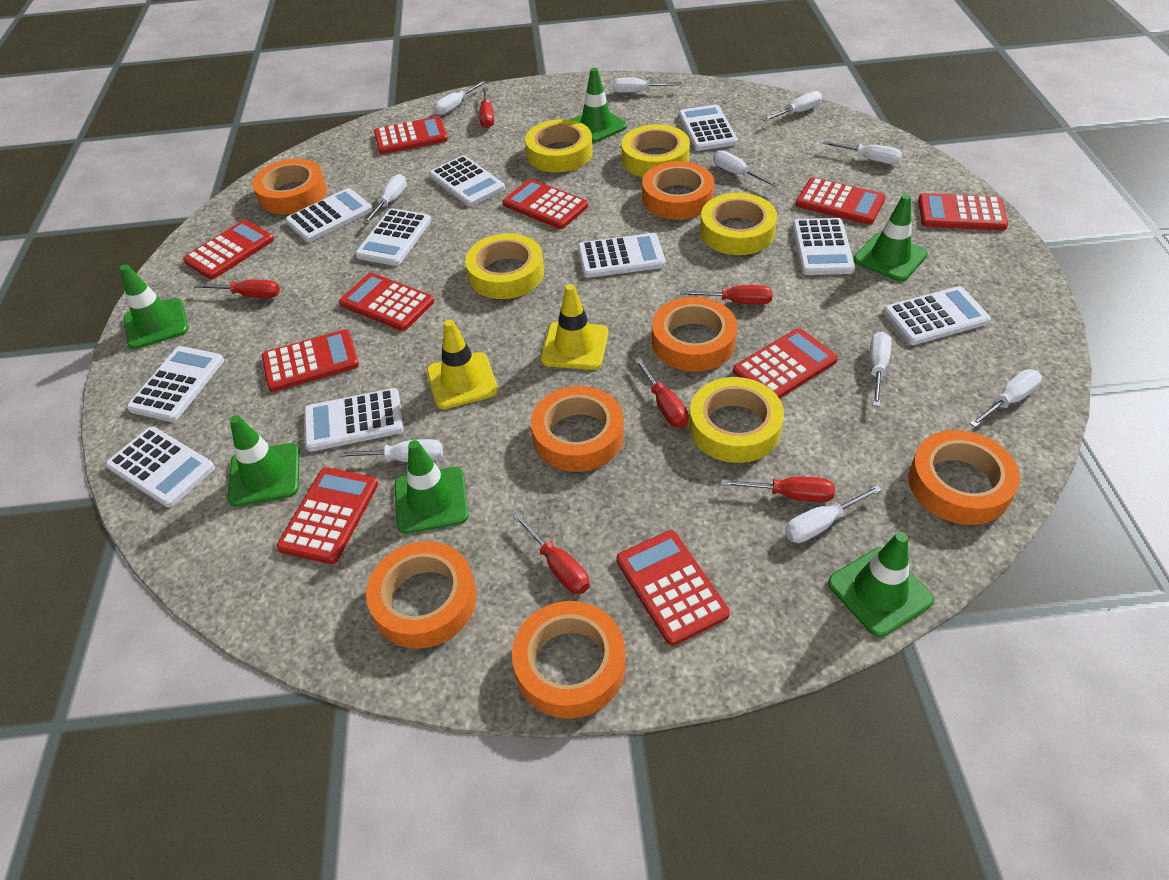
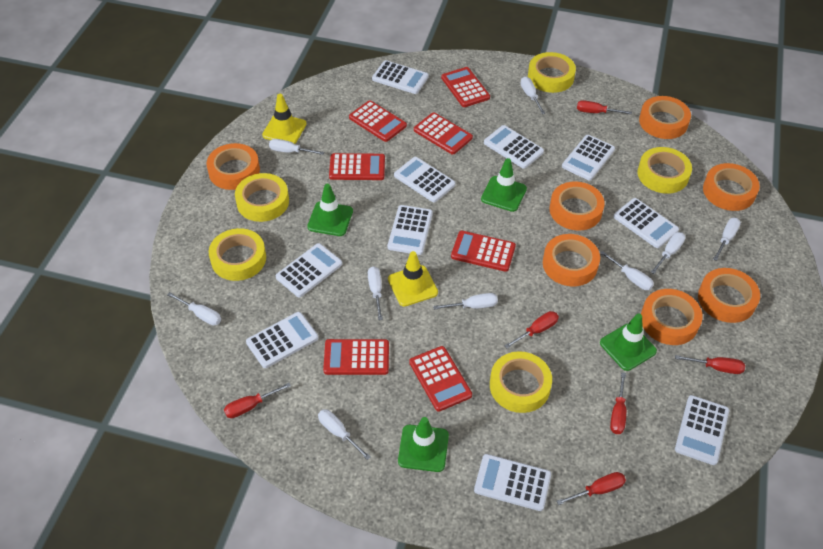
green traffic cone: 6 -> 4
red calculator: 10 -> 7
white screwdriver: 10 -> 9

